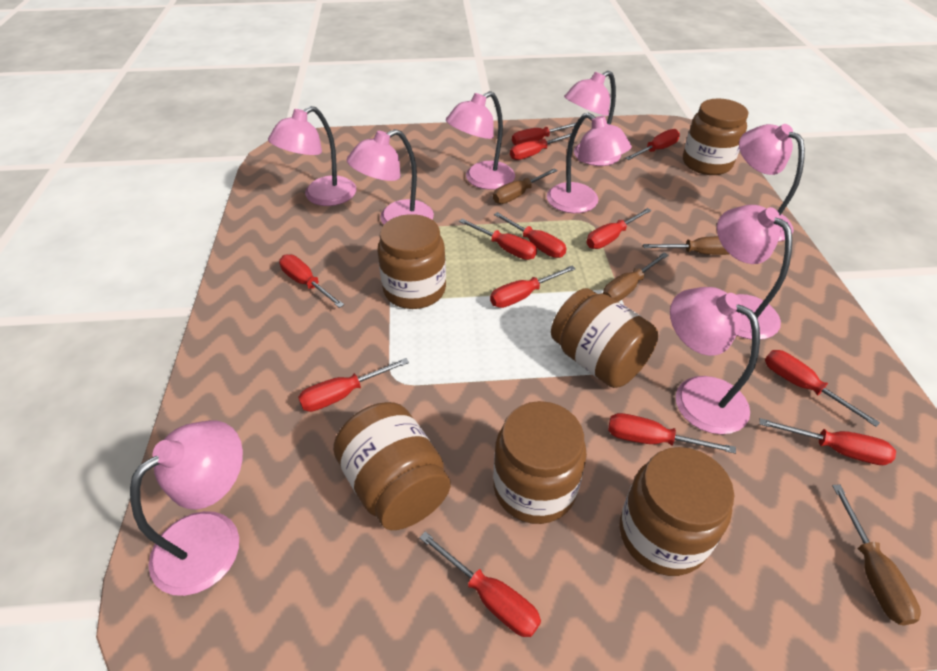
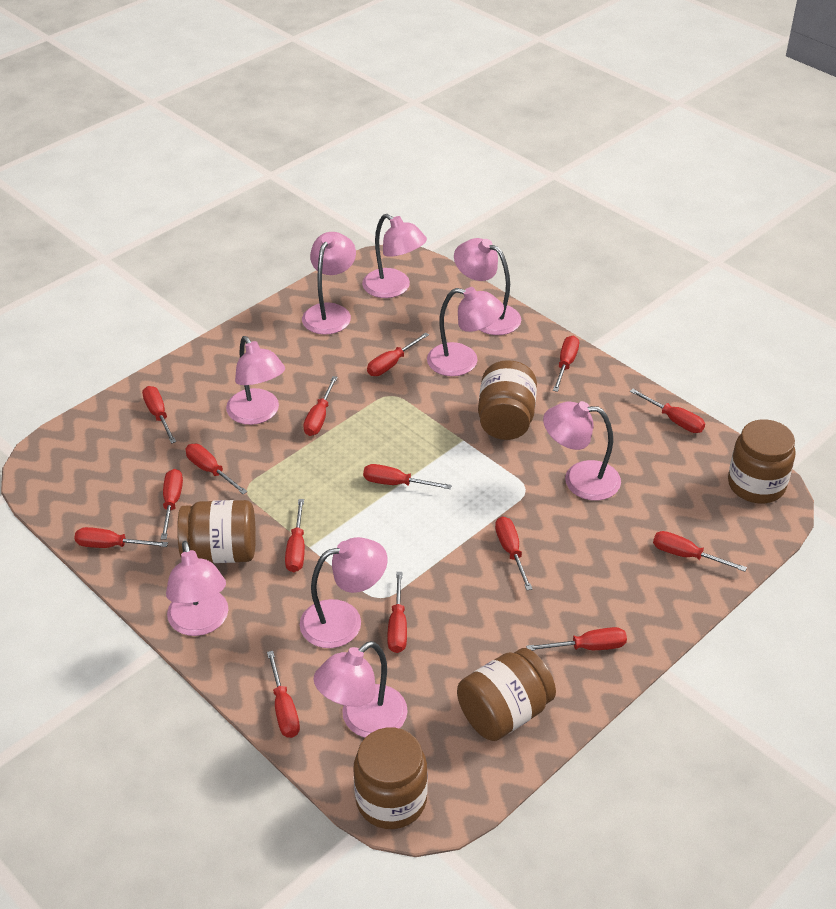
brown jar: 6 -> 5
brown screwdriver: 4 -> 0
red screwdriver: 13 -> 15

